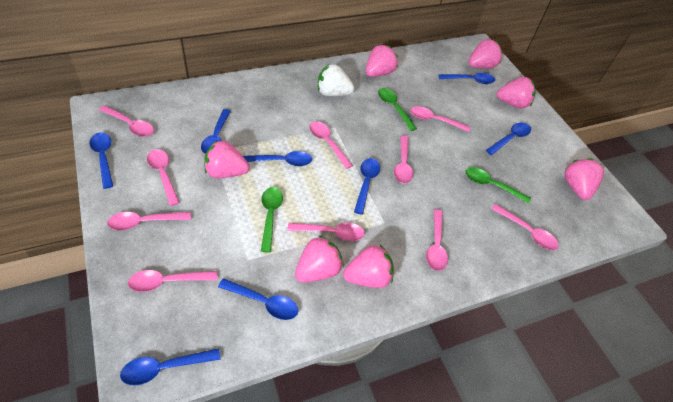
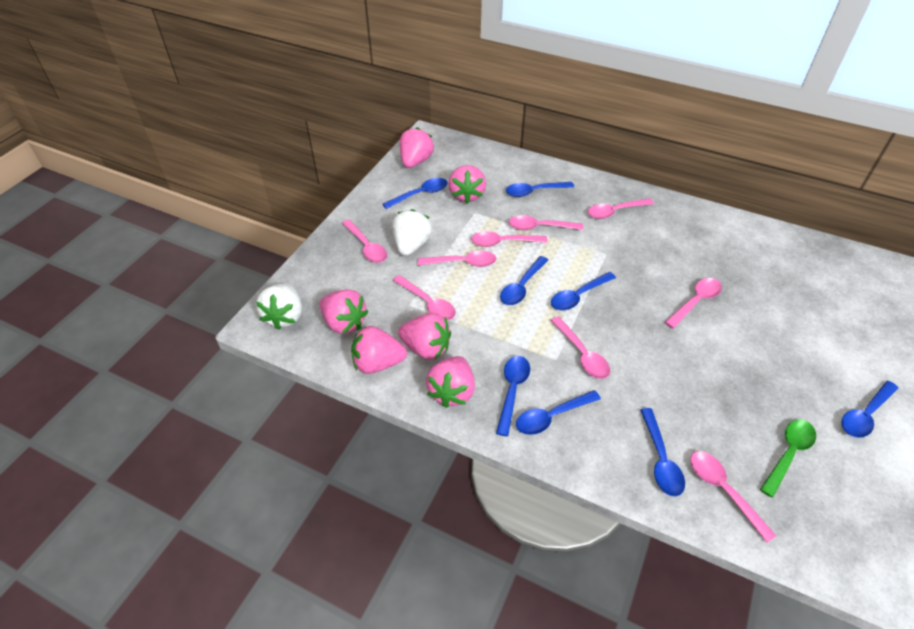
green spoon: 3 -> 1
pink spoon: 10 -> 9
pink strawberry: 7 -> 6
white strawberry: 1 -> 2

